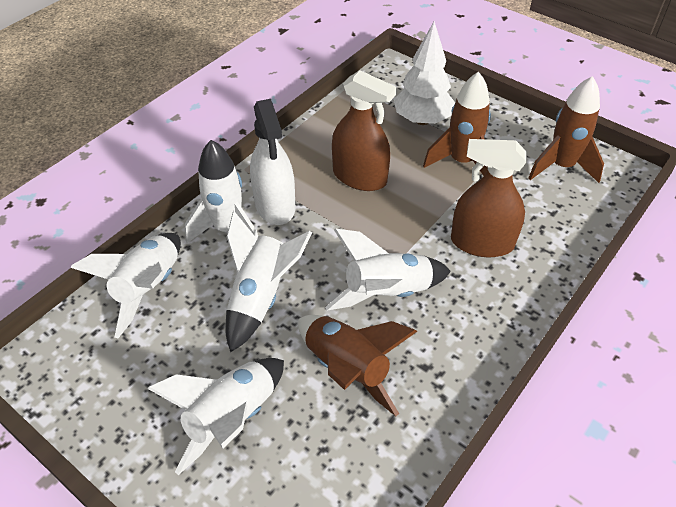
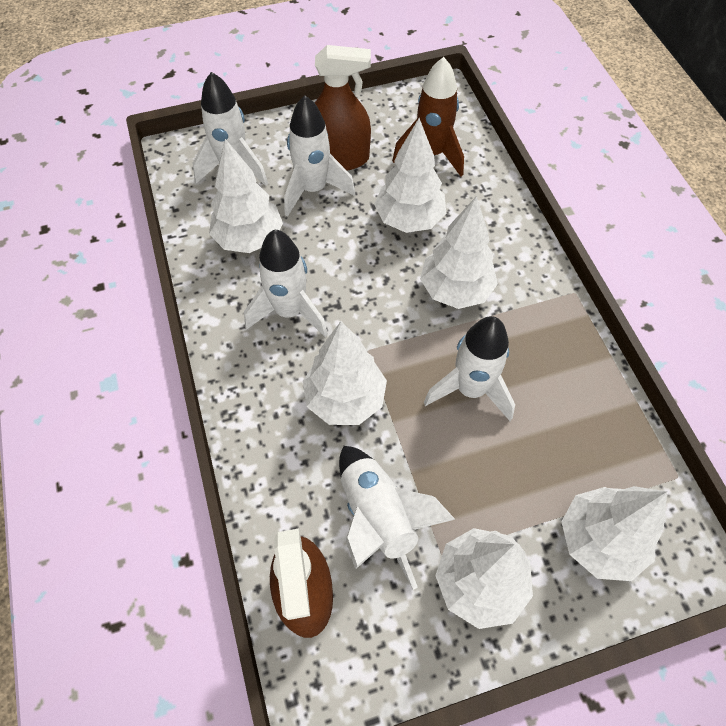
brown rocket: 3 -> 1
white spray bottle: 1 -> 0
white tree: 1 -> 6

